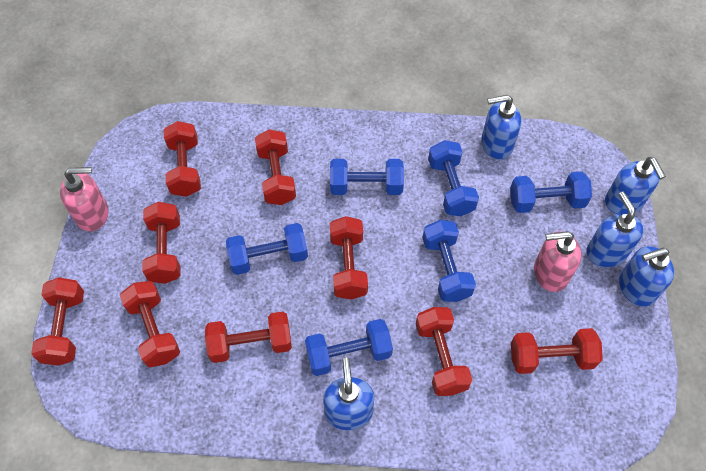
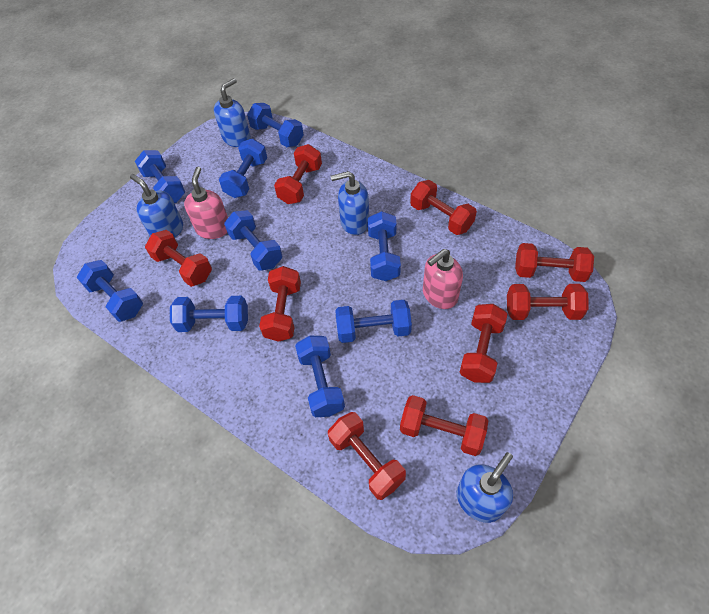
blue dumbbell: 6 -> 9
blue soap dispenser: 5 -> 4

